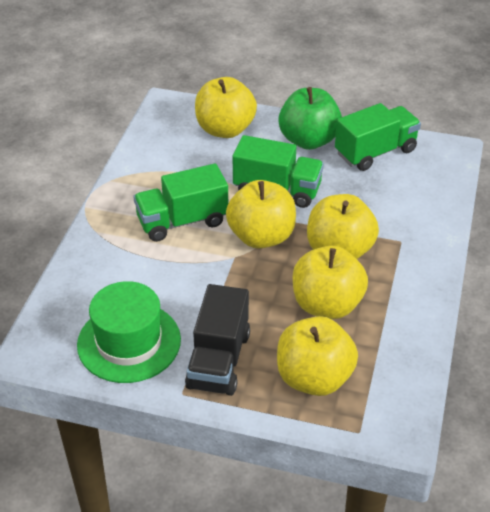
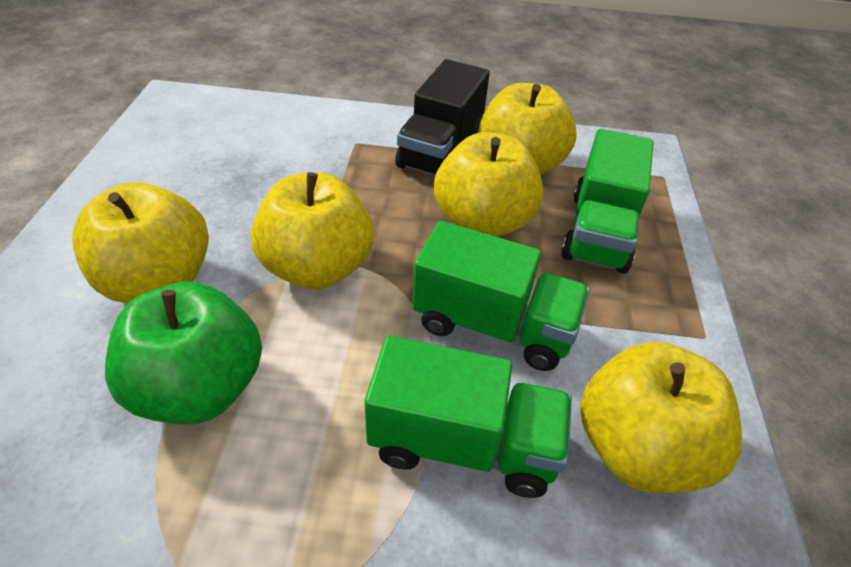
green hat: 1 -> 0

